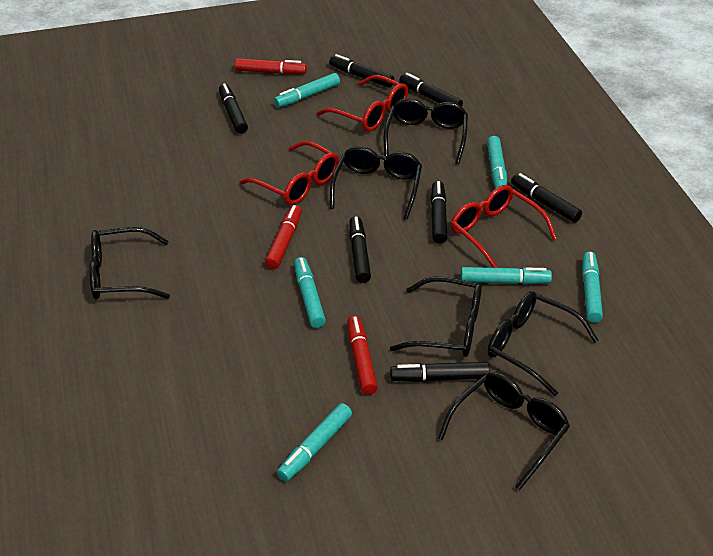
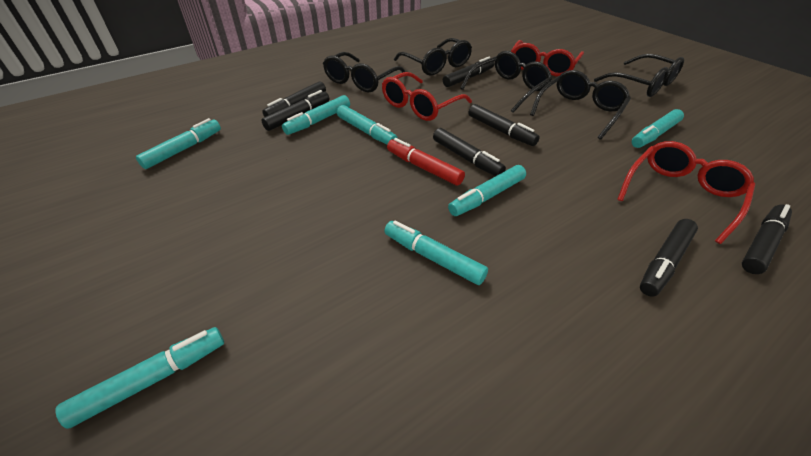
black glasses: 6 -> 5
red marker: 3 -> 1
turquoise marker: 6 -> 7

